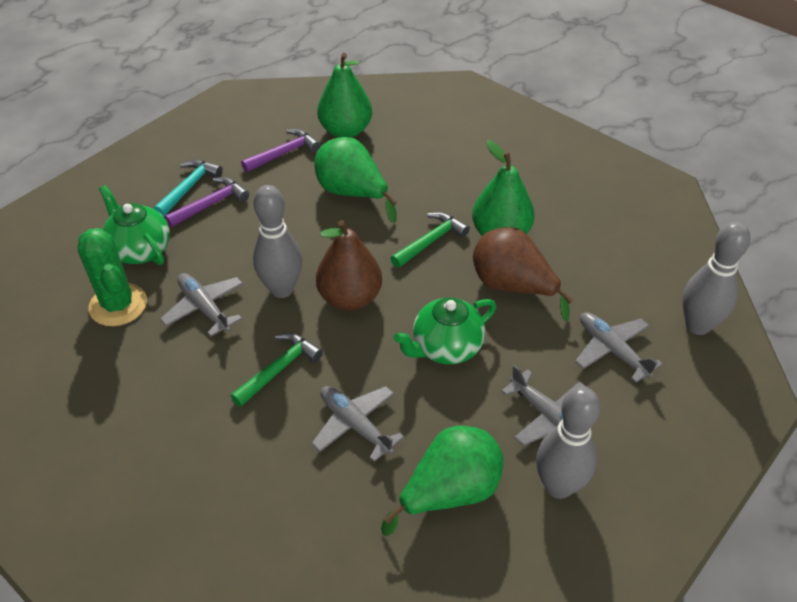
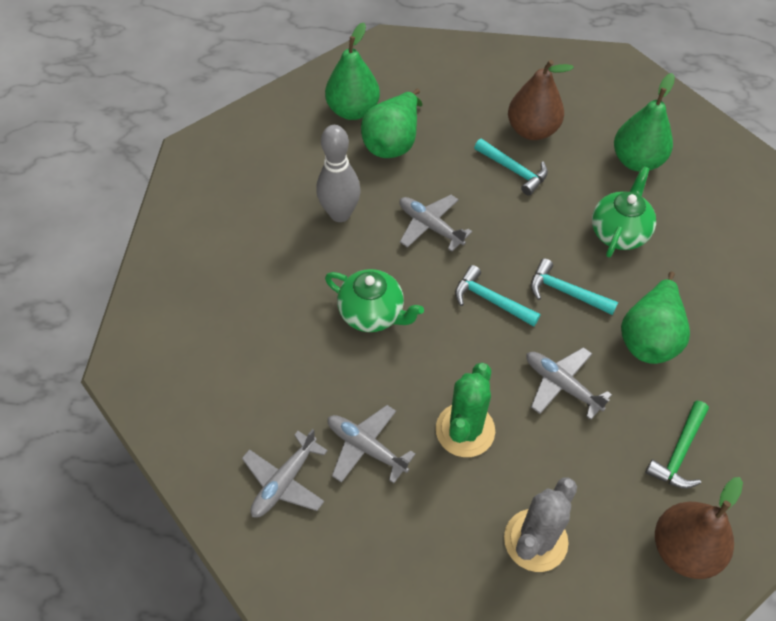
green hammer: 2 -> 1
grey bowling pin: 3 -> 1
grey cactus: 0 -> 1
purple hammer: 2 -> 0
turquoise hammer: 1 -> 3

